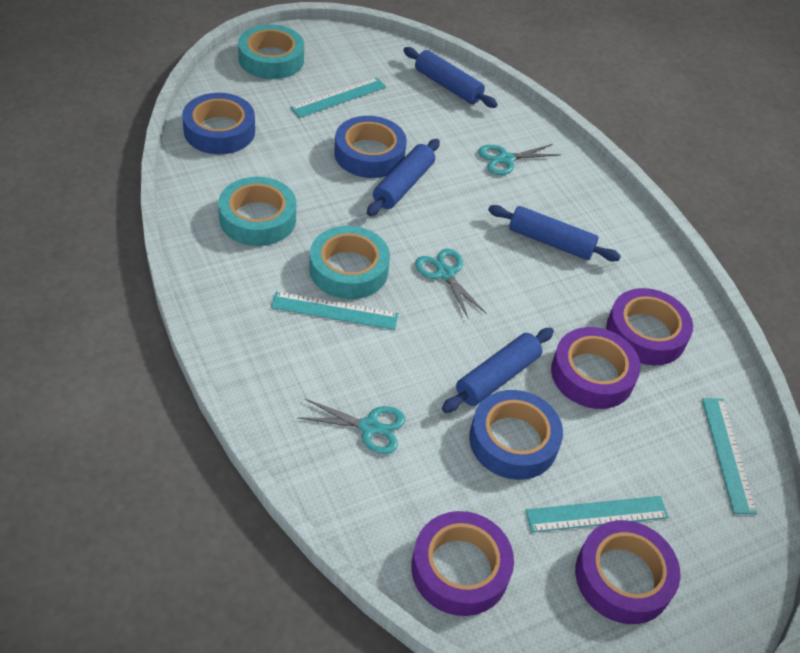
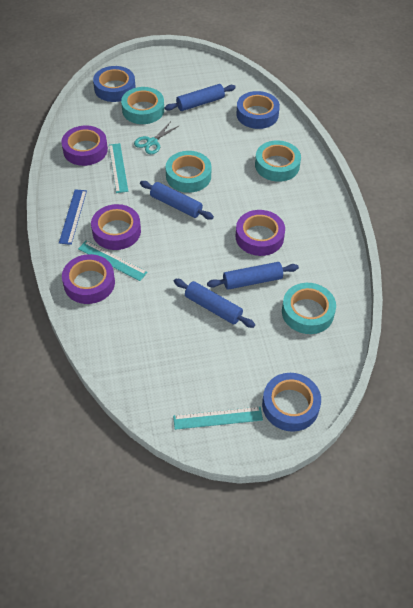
blue ruler: 0 -> 1
turquoise ruler: 4 -> 3
turquoise scissors: 3 -> 1
turquoise tape: 3 -> 4

